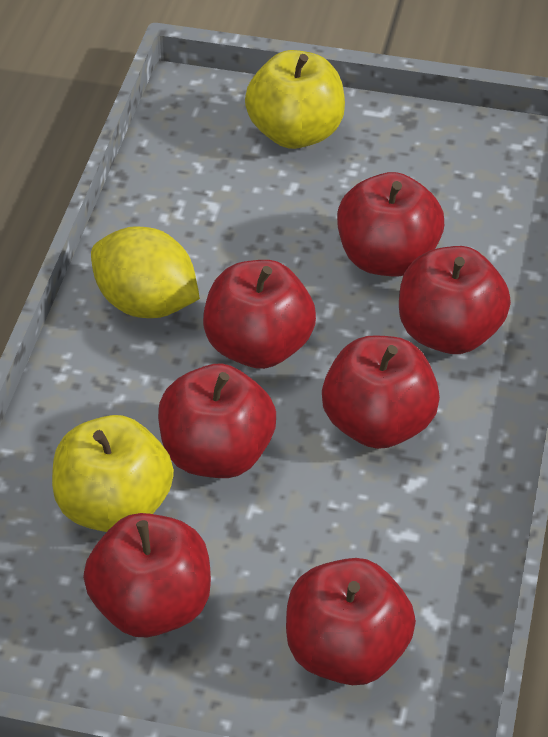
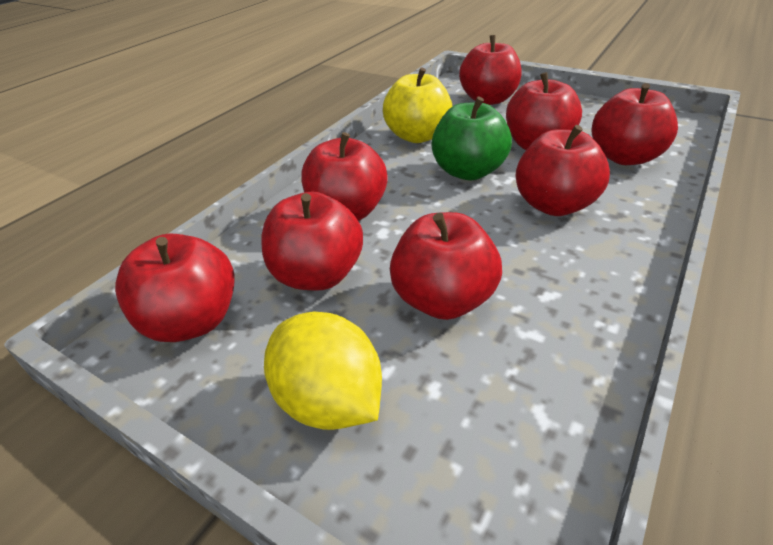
green apple: 0 -> 1
red apple: 7 -> 8
yellow apple: 2 -> 1

